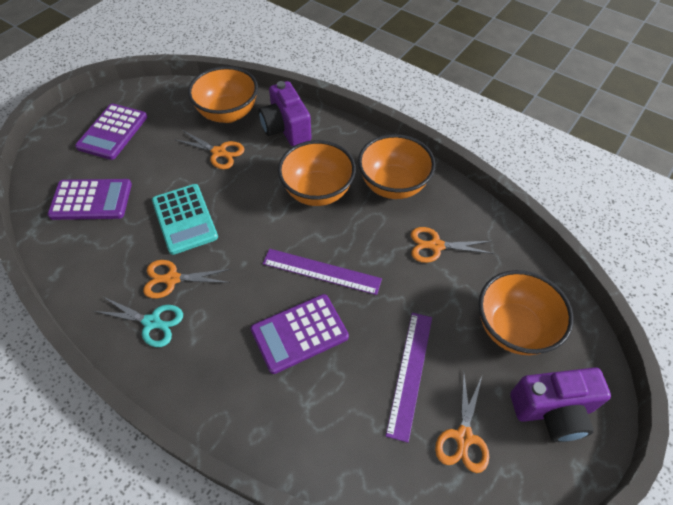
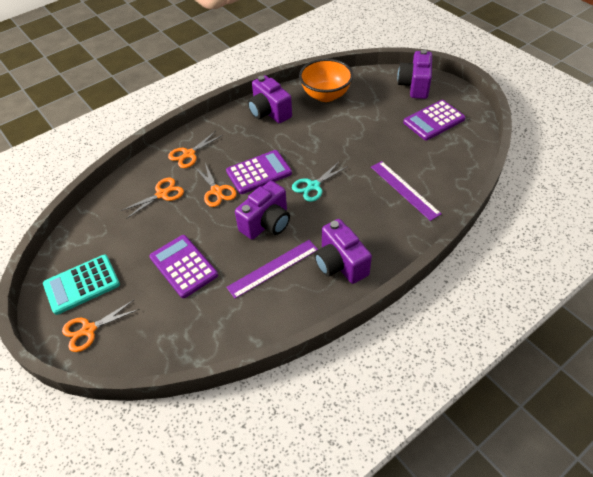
orange bowl: 4 -> 1
purple camera: 2 -> 4

